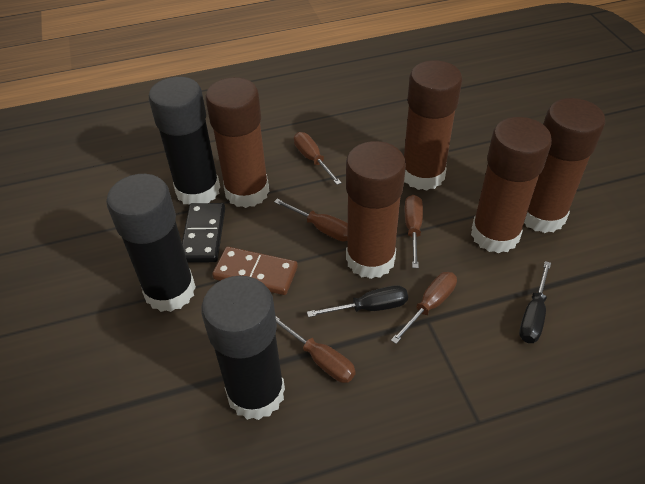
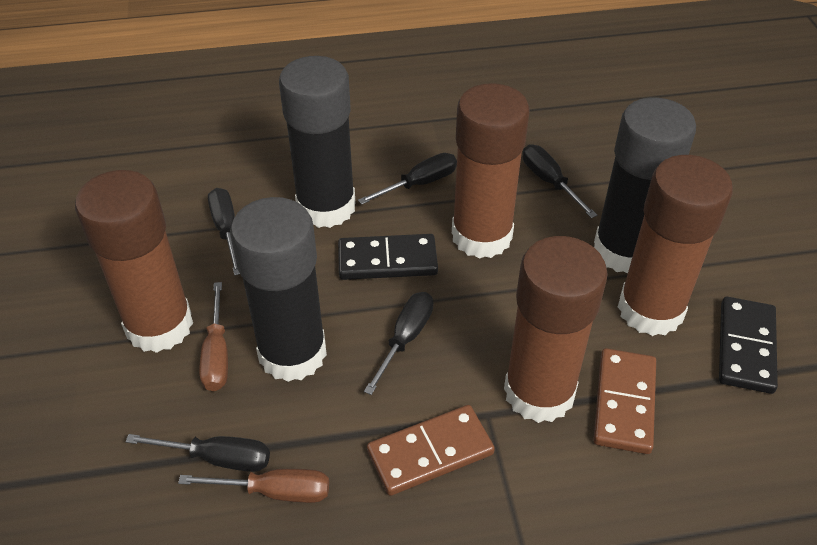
black domino: 1 -> 2
black screwdriver: 2 -> 5
brown domino: 1 -> 2
brown glue stick: 5 -> 4
brown screwdriver: 5 -> 2

